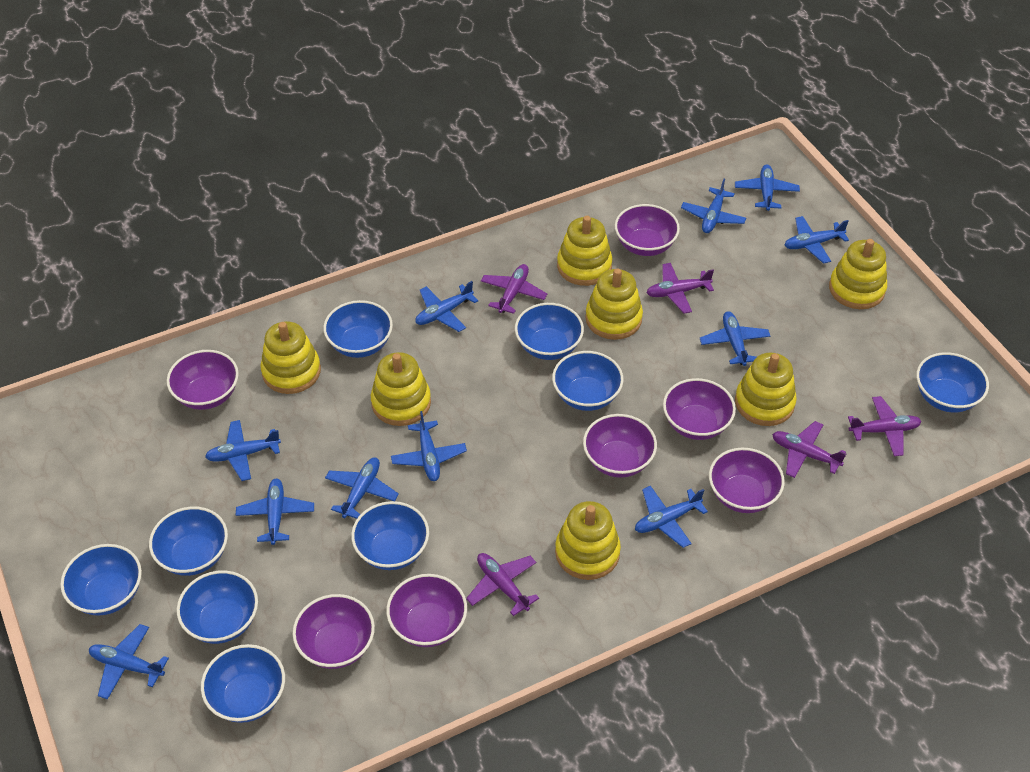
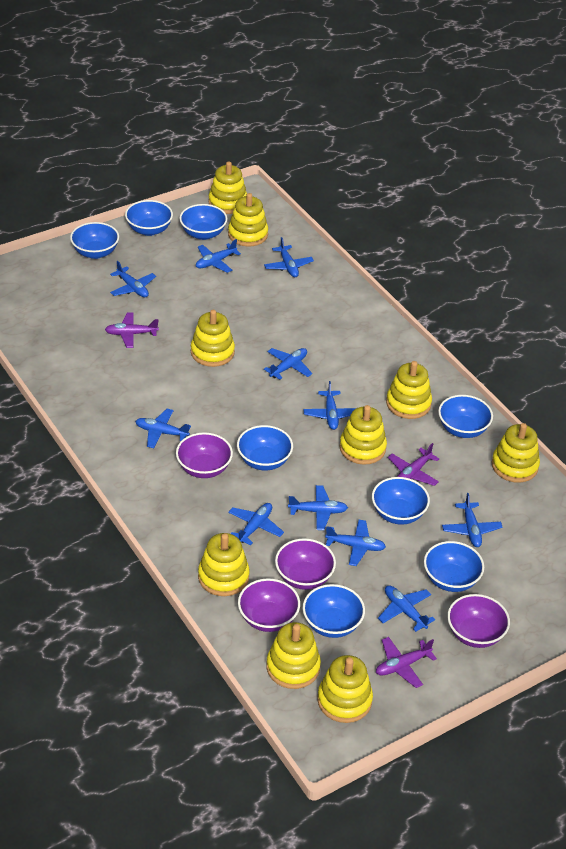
blue bowl: 9 -> 8
purple bowl: 7 -> 4
purple plane: 5 -> 3
yellow stacking toy: 7 -> 9

